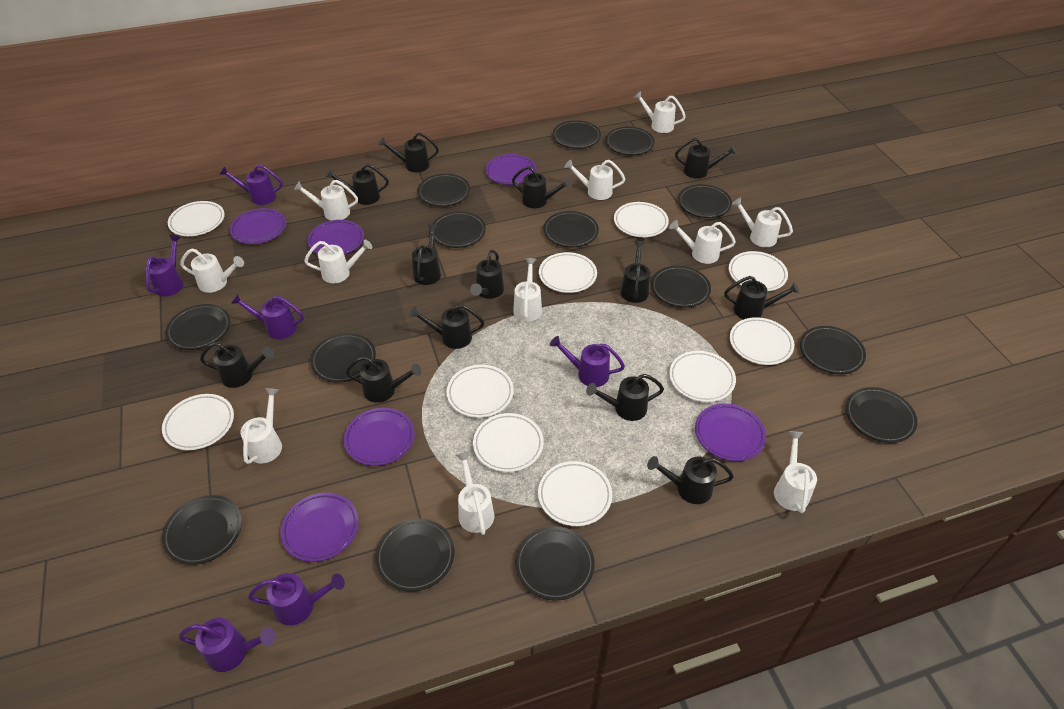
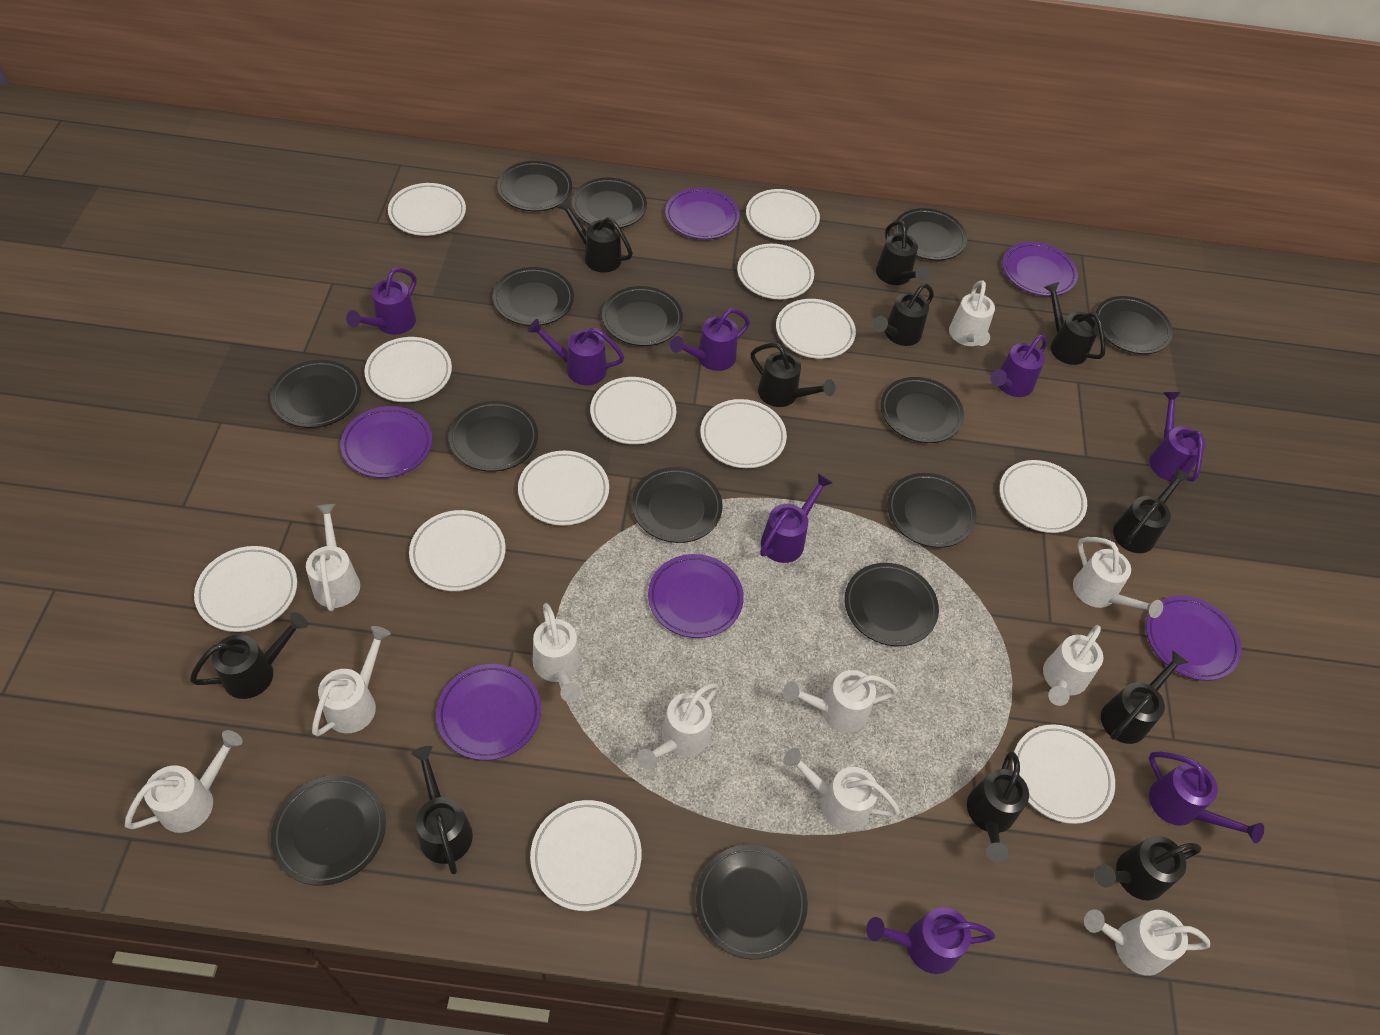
black watering can: 13 -> 11
purple watering can: 6 -> 8
white plate: 10 -> 13

